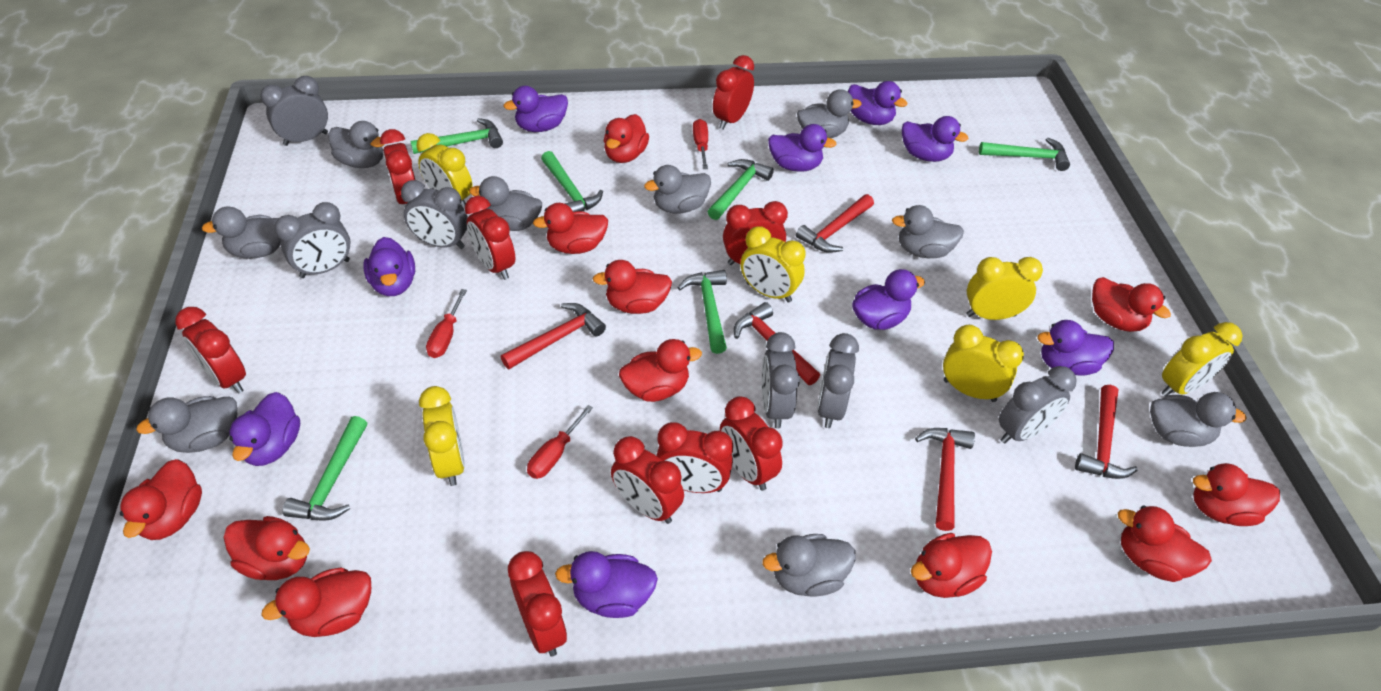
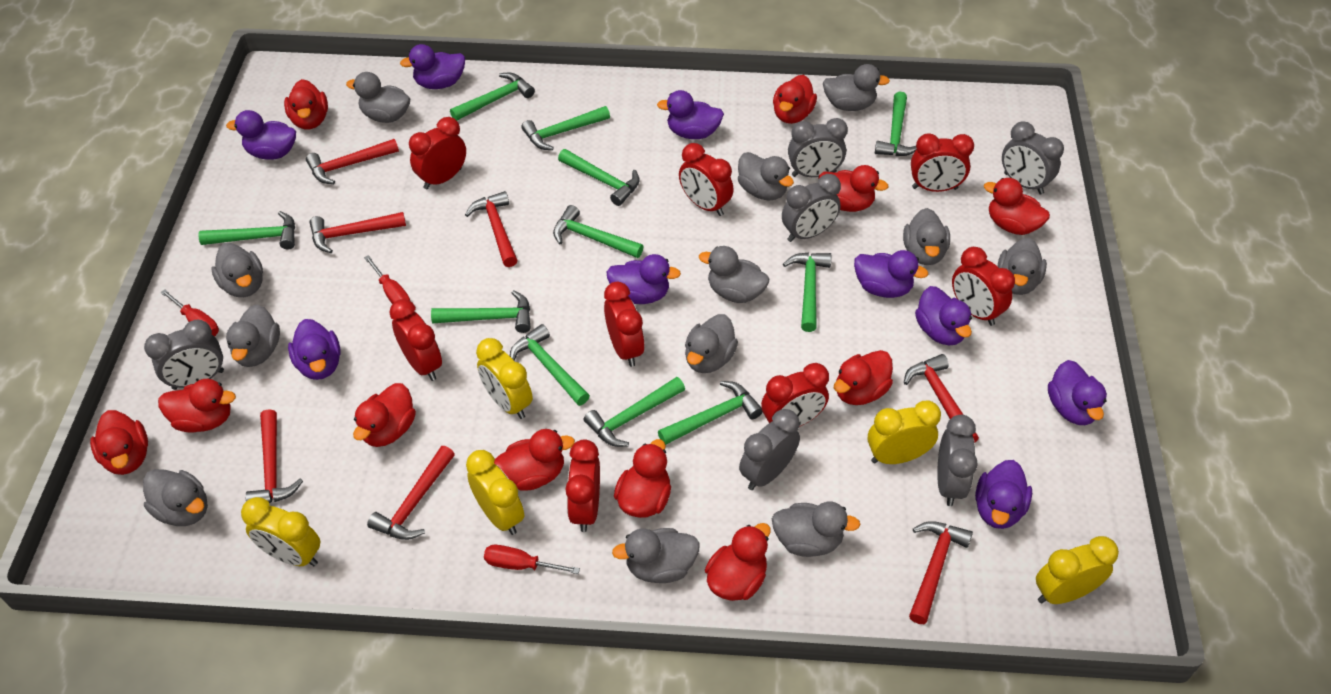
green hammer: 6 -> 11
grey duck: 9 -> 12
red clock: 9 -> 8
red hammer: 5 -> 7
yellow clock: 6 -> 5

